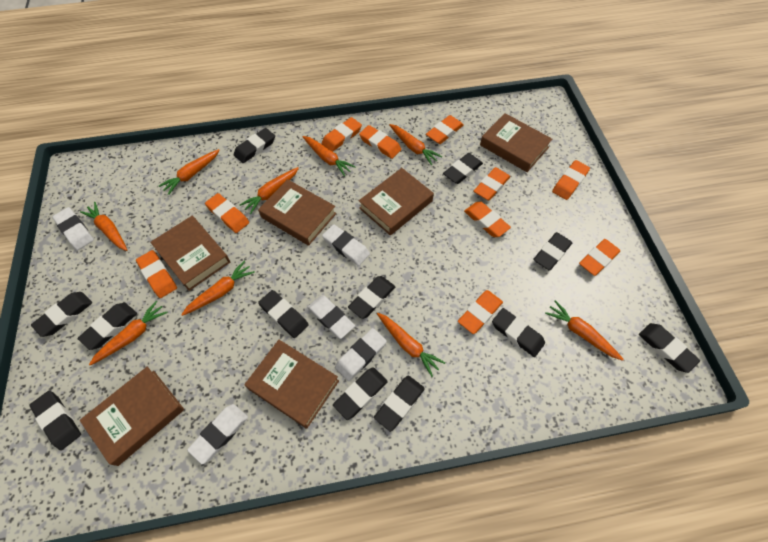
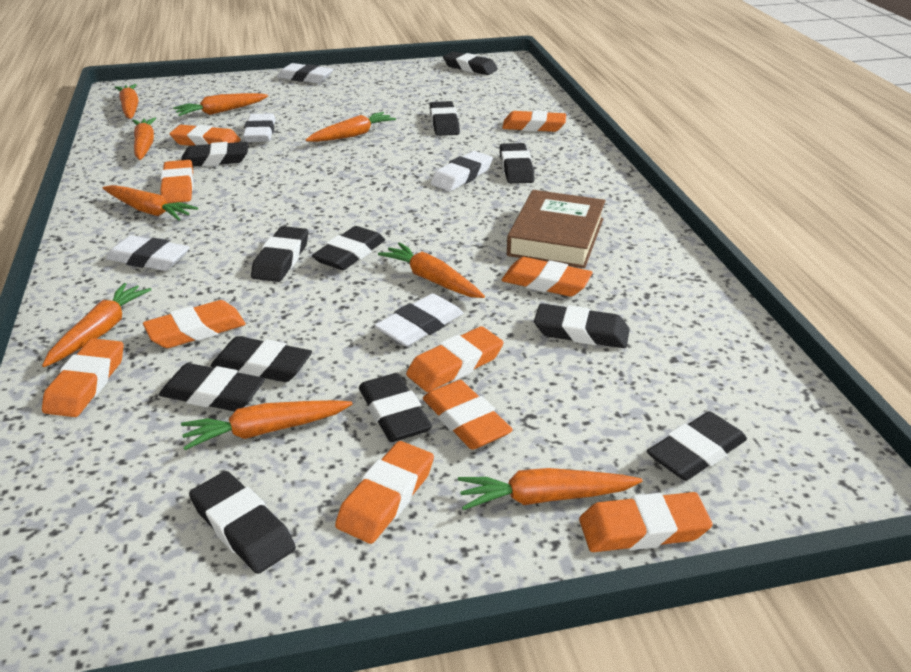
brown book: 6 -> 1

